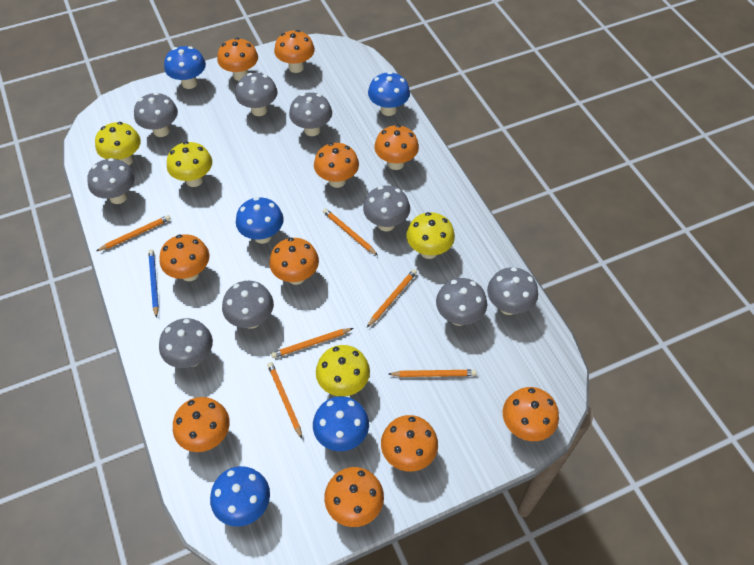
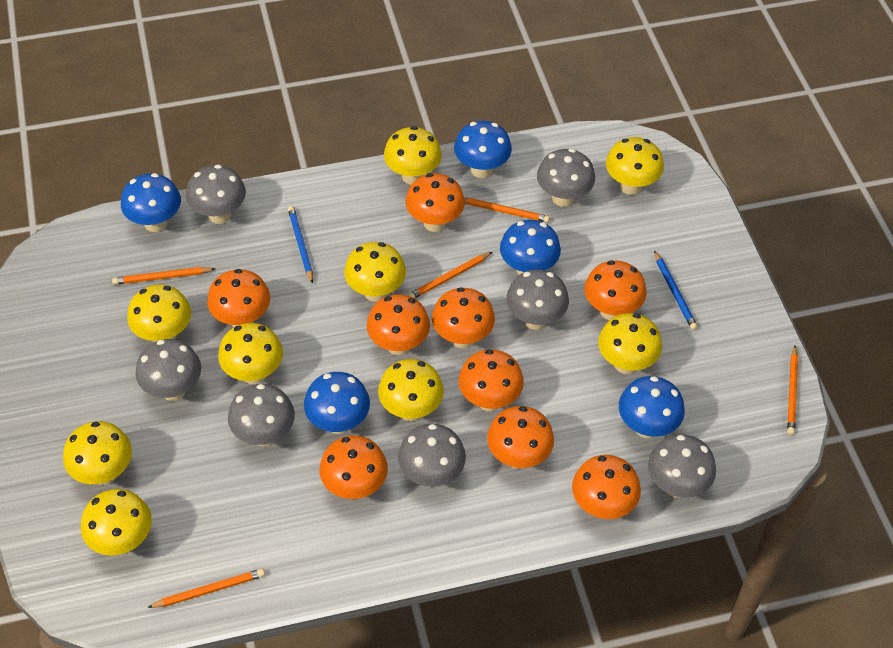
blue pencil: 1 -> 2
grey mushroom: 9 -> 7
orange mushroom: 10 -> 9
orange pencil: 6 -> 5
yellow mushroom: 4 -> 9

